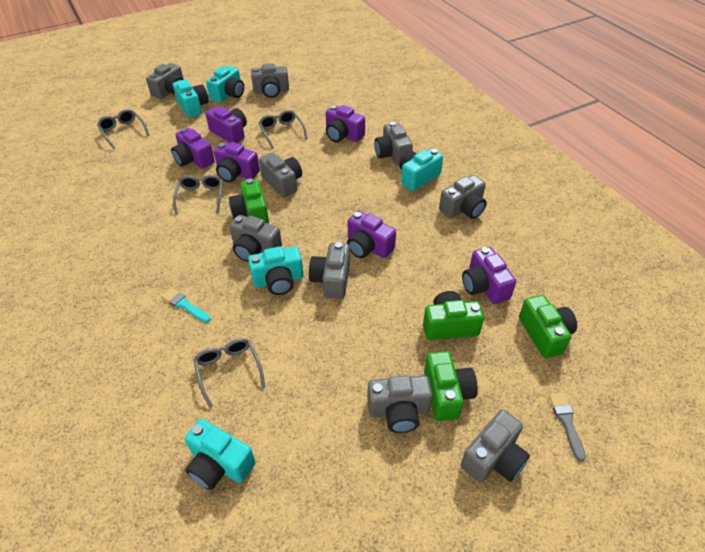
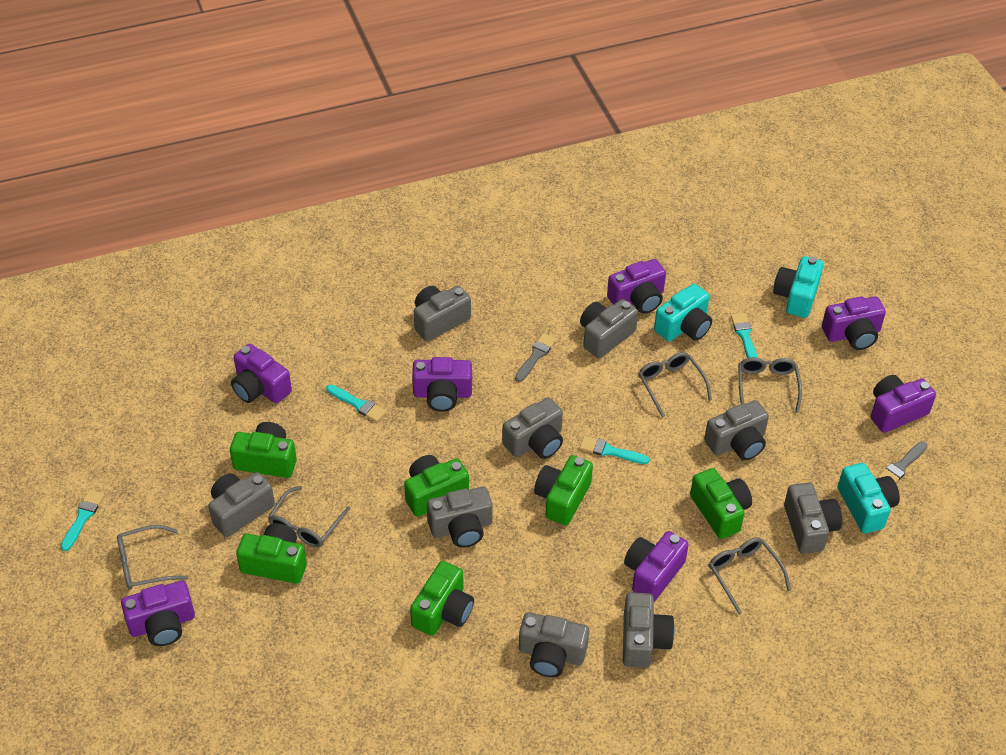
green camera: 4 -> 6
grey brush: 1 -> 2
grey glasses: 4 -> 5
purple camera: 6 -> 7
turquoise brush: 1 -> 4
turquoise camera: 5 -> 3

